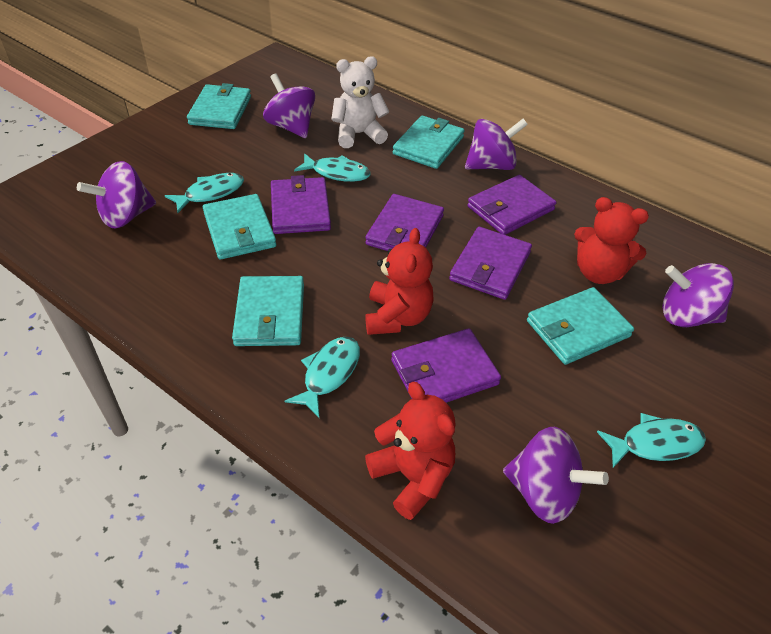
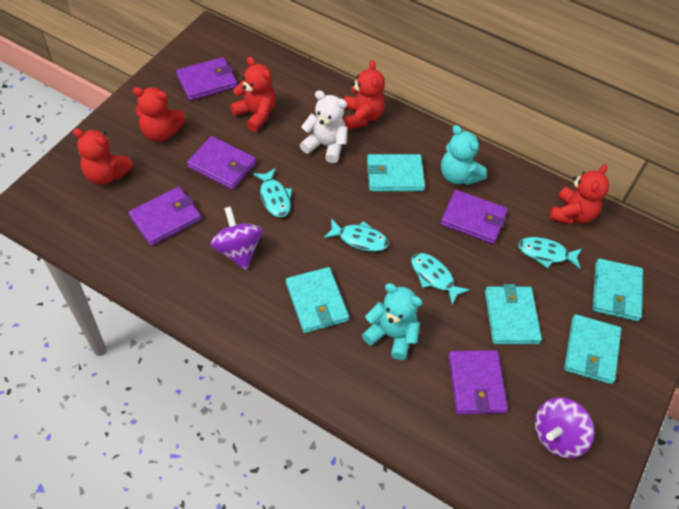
purple spinning top: 5 -> 2
red teddy bear: 3 -> 5
turquoise teddy bear: 0 -> 2

